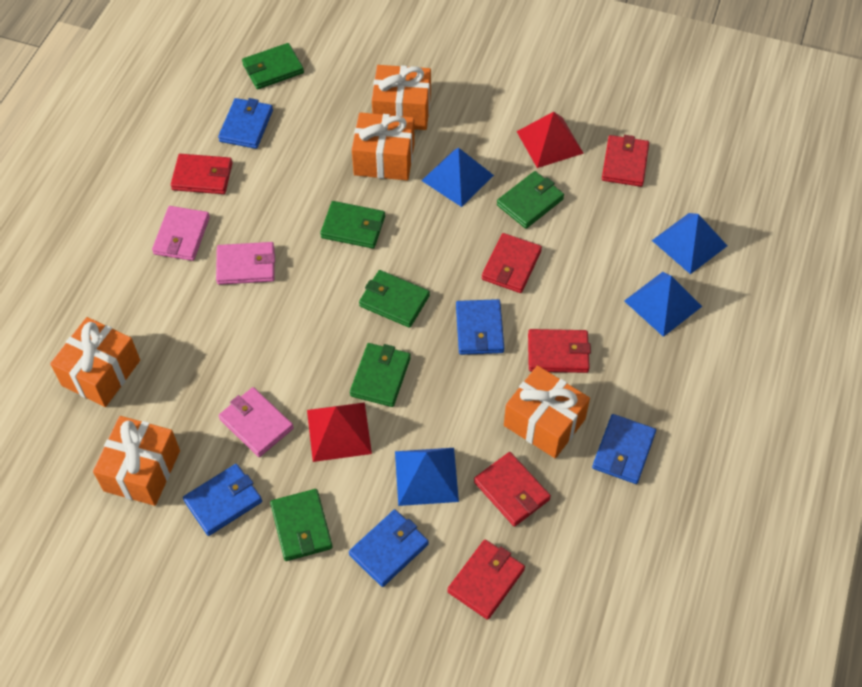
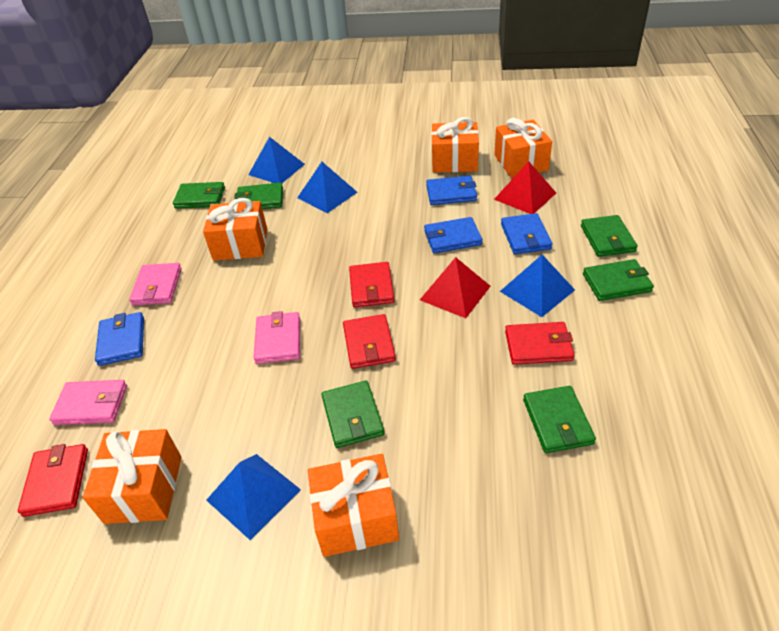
blue wallet: 5 -> 4
red wallet: 6 -> 4

